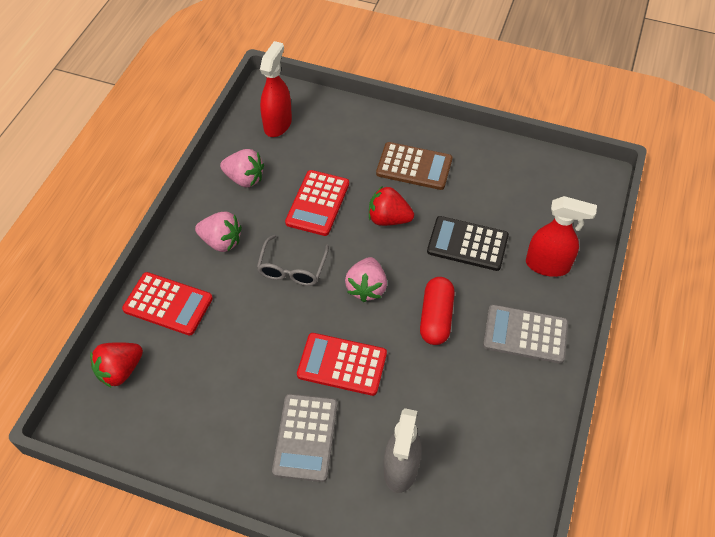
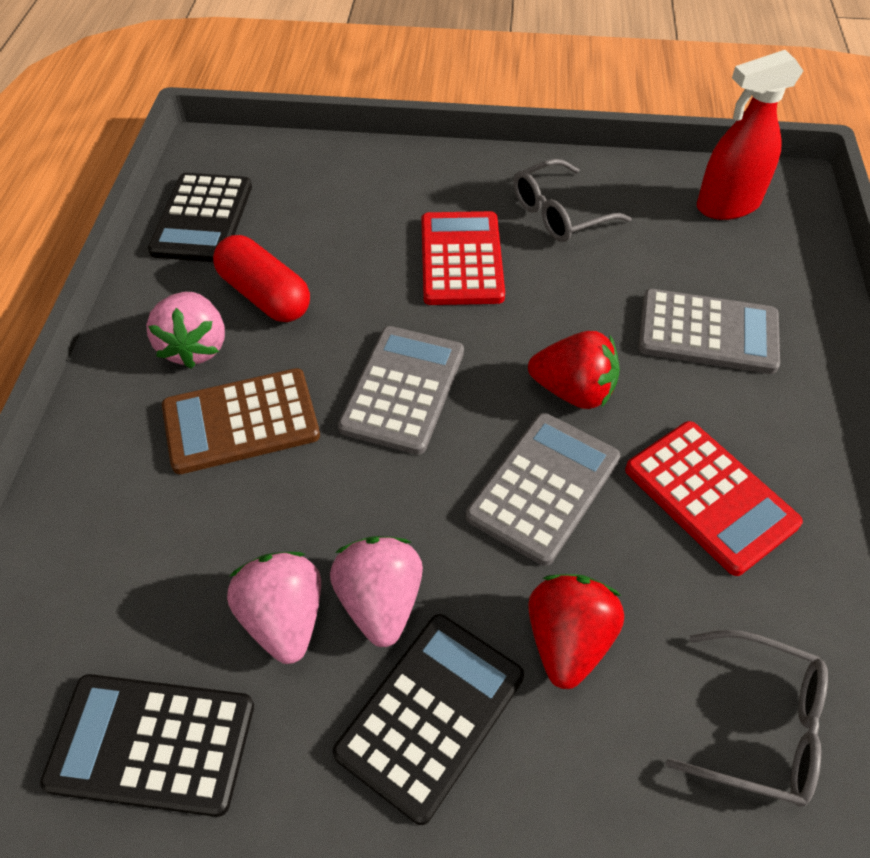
black calculator: 1 -> 3
grey calculator: 2 -> 3
grey glasses: 1 -> 2
grey spray bottle: 1 -> 0
red calculator: 3 -> 2
red spray bottle: 2 -> 1

